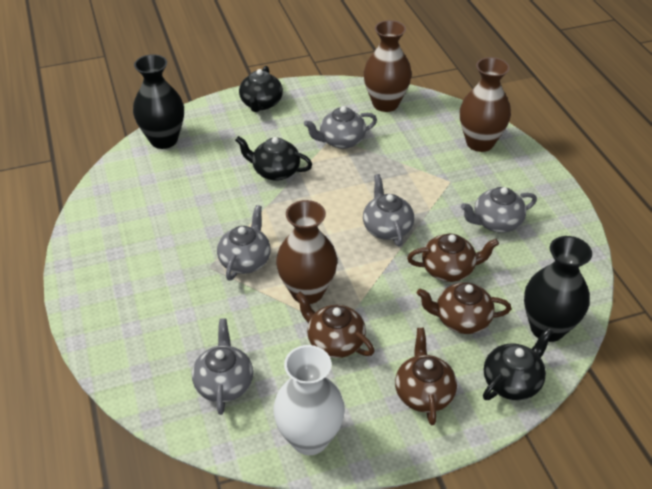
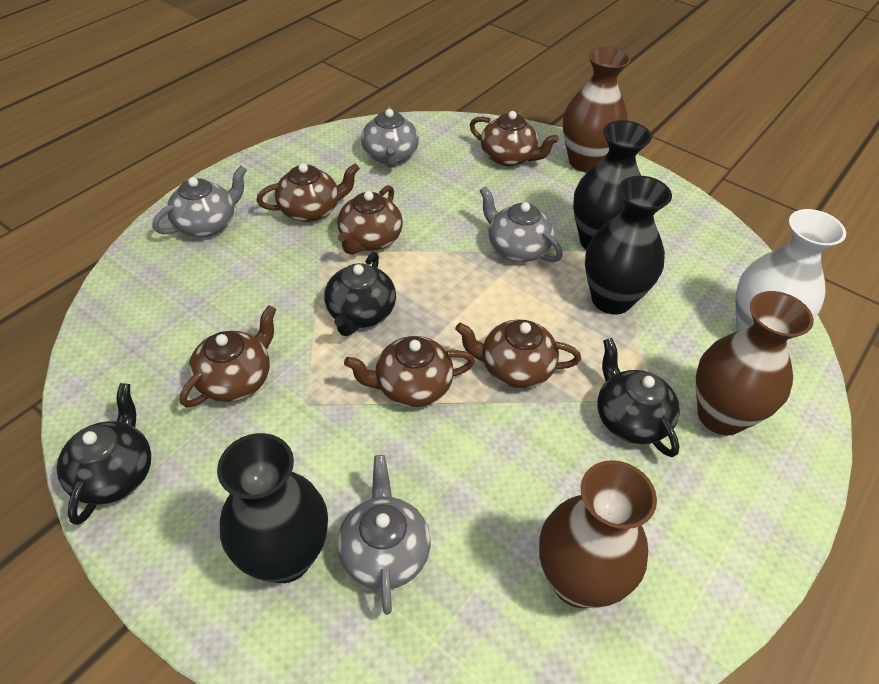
black vase: 2 -> 3
brown teapot: 4 -> 6
grey teapot: 5 -> 4

